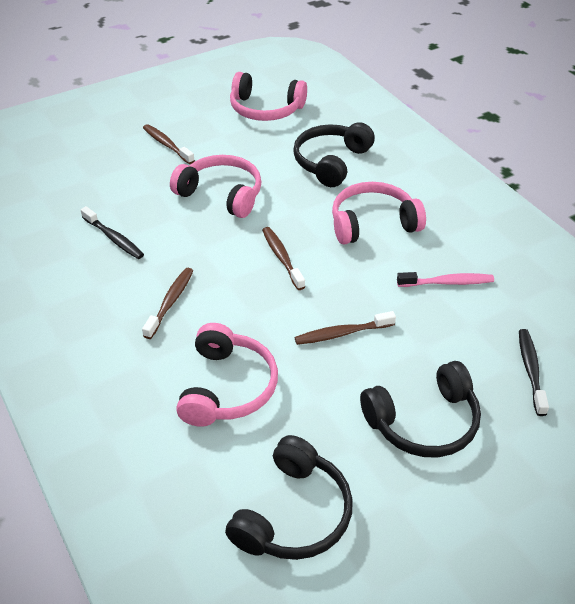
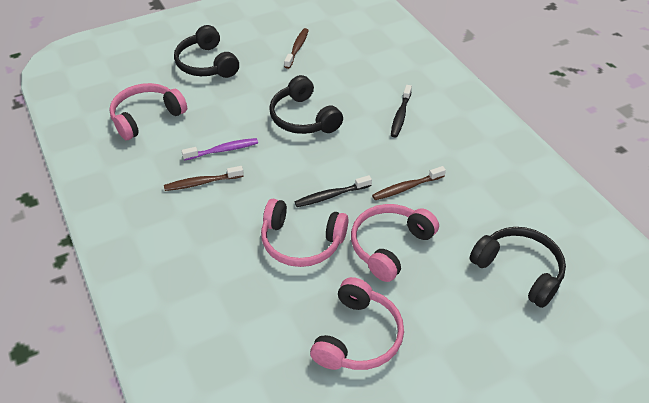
brown toothbrush: 4 -> 3
pink toothbrush: 1 -> 0
purple toothbrush: 0 -> 1

